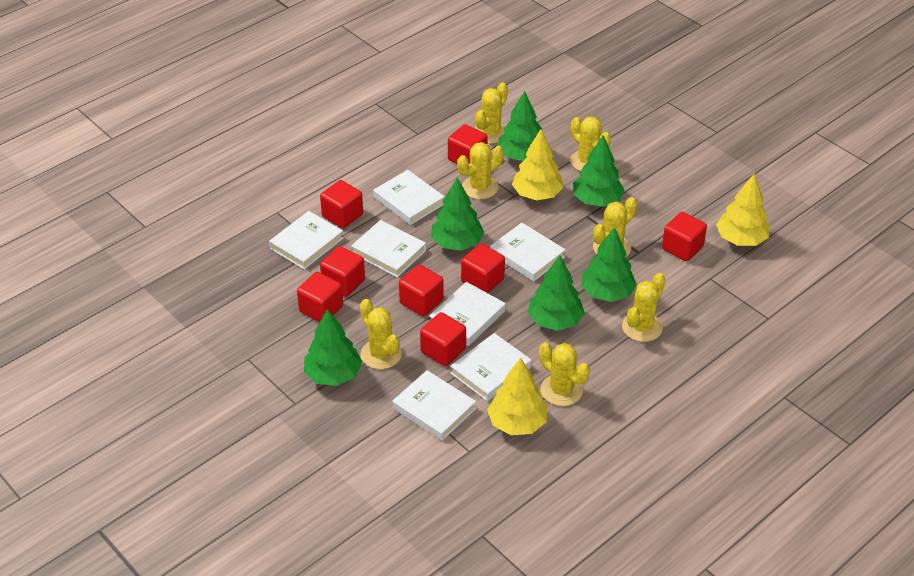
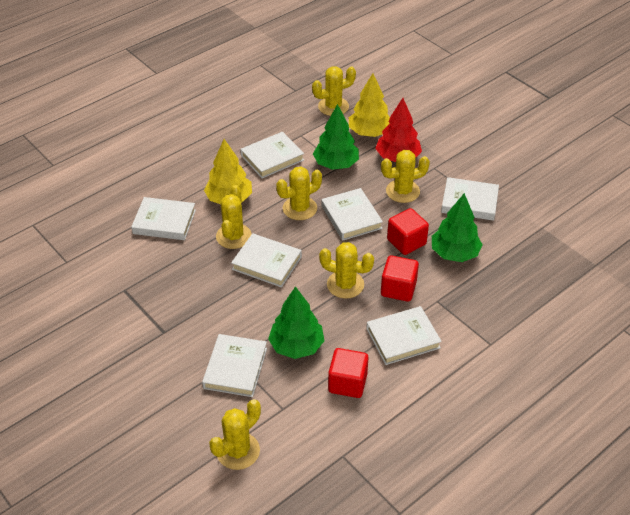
green tree: 6 -> 3
red cube: 8 -> 3
red tree: 0 -> 1
yellow cactus: 7 -> 6
yellow tree: 3 -> 2

